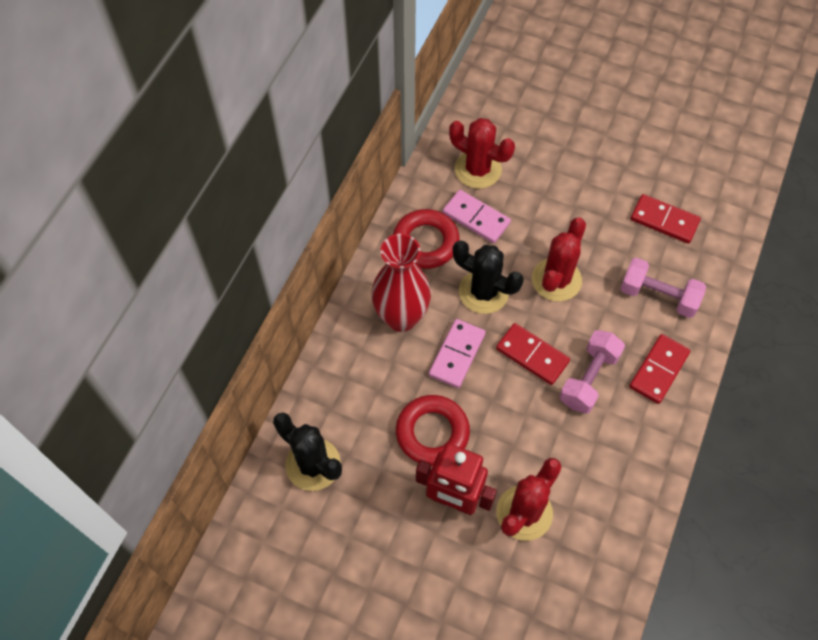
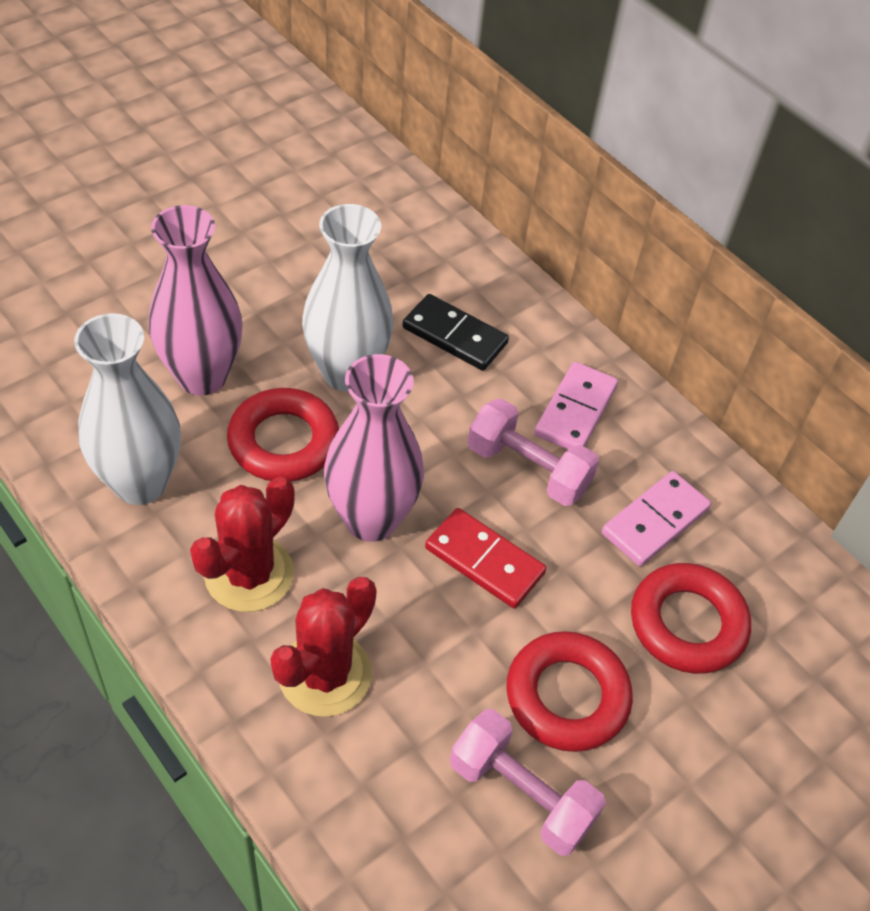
black cactus: 2 -> 0
black domino: 0 -> 1
pink vase: 0 -> 2
red cactus: 3 -> 2
red domino: 3 -> 1
red ring: 2 -> 3
red robot: 1 -> 0
red vase: 1 -> 0
white vase: 0 -> 2

